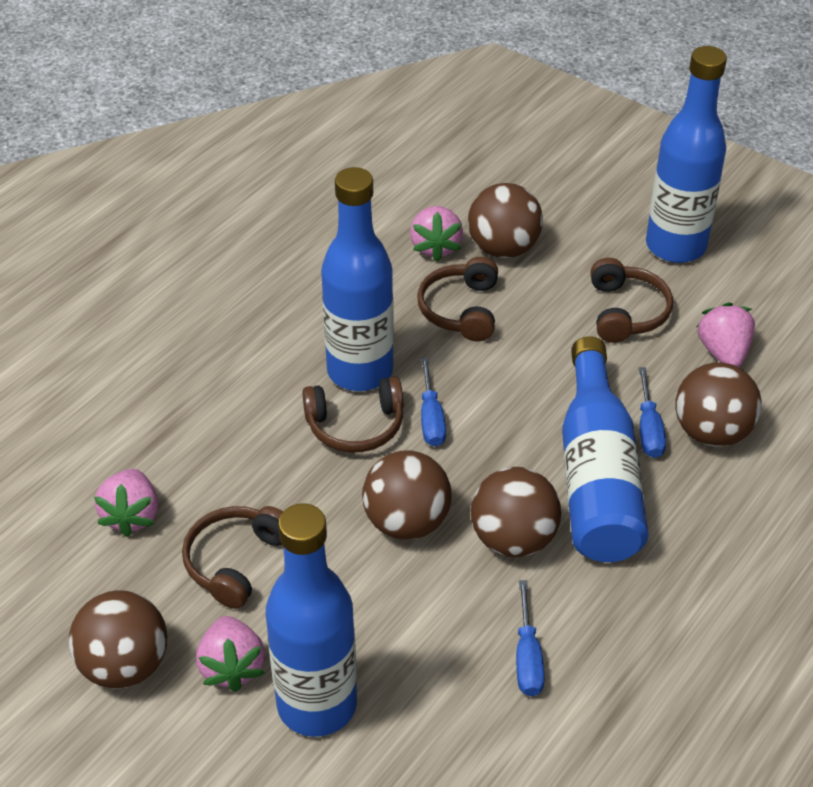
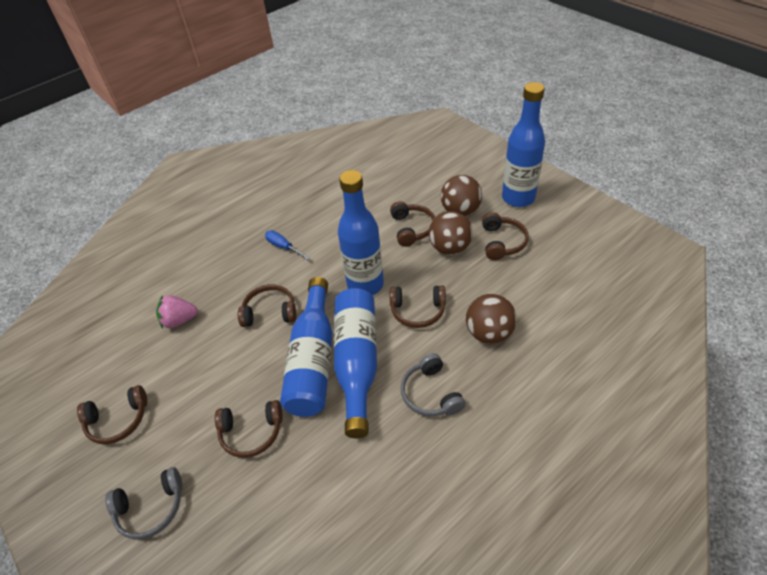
blue screwdriver: 3 -> 1
brown ball: 5 -> 3
brown headphones: 4 -> 6
grey headphones: 0 -> 2
pink strawberry: 4 -> 1

